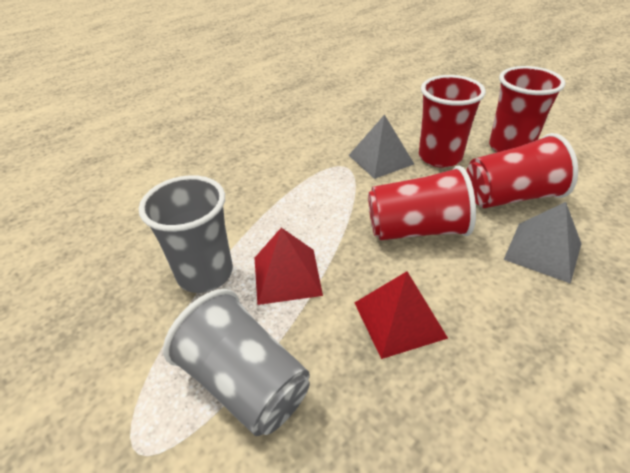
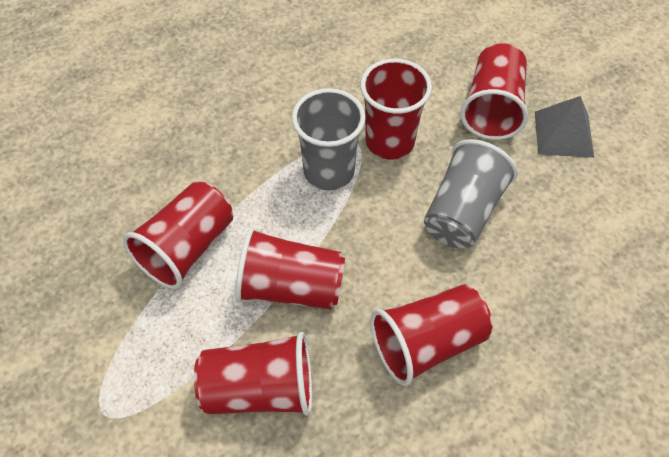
grey pyramid: 2 -> 1
red cup: 4 -> 6
red pyramid: 2 -> 0

